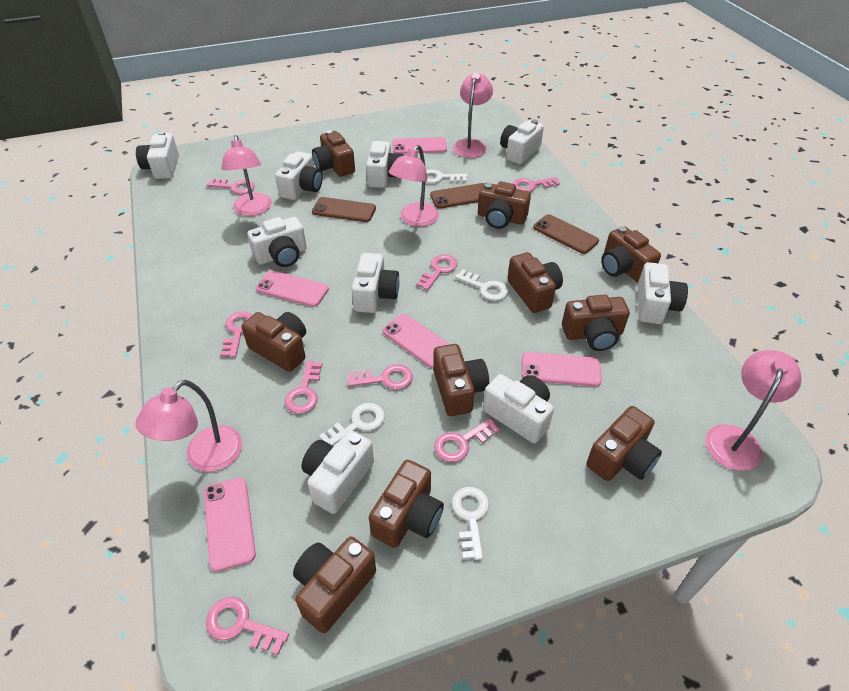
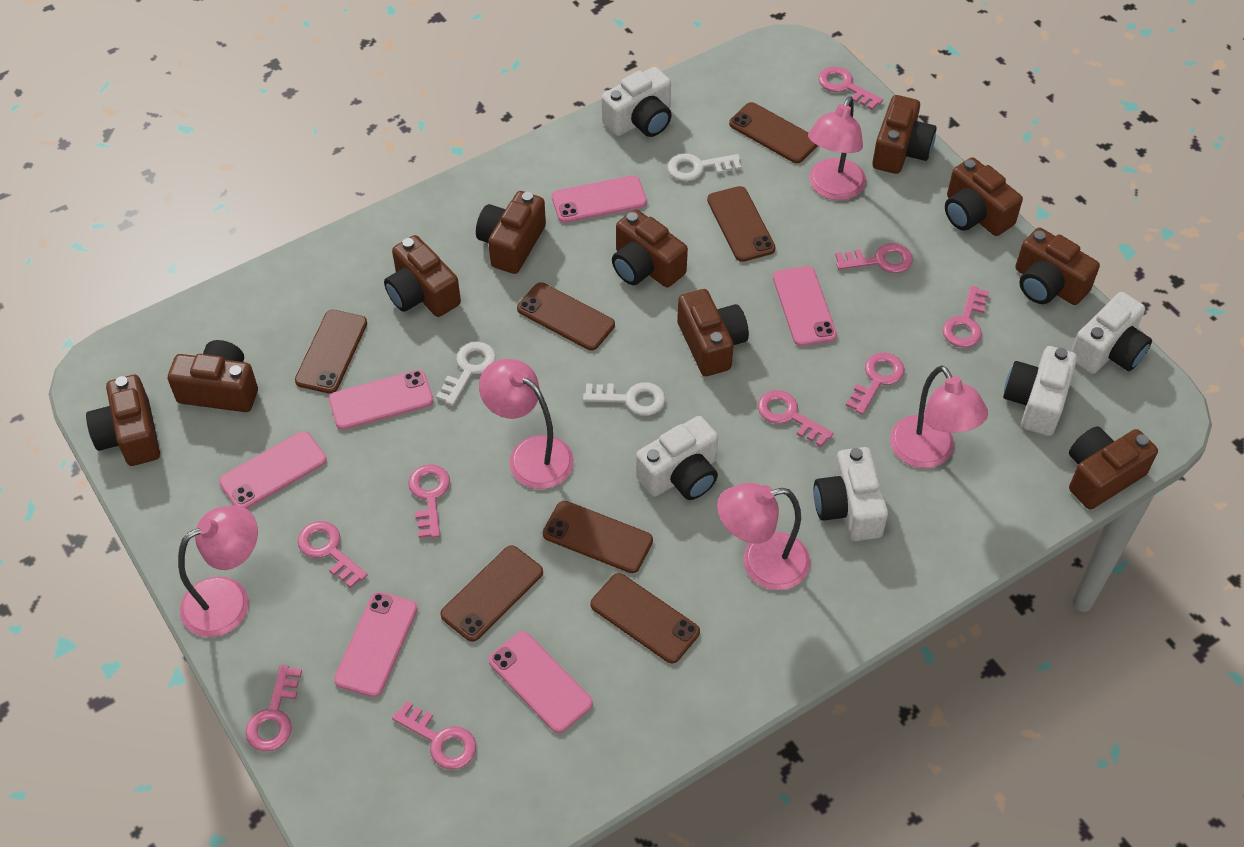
brown phone: 3 -> 7
pink key: 8 -> 9
pink phone: 5 -> 6
white camera: 9 -> 5
white key: 4 -> 3

